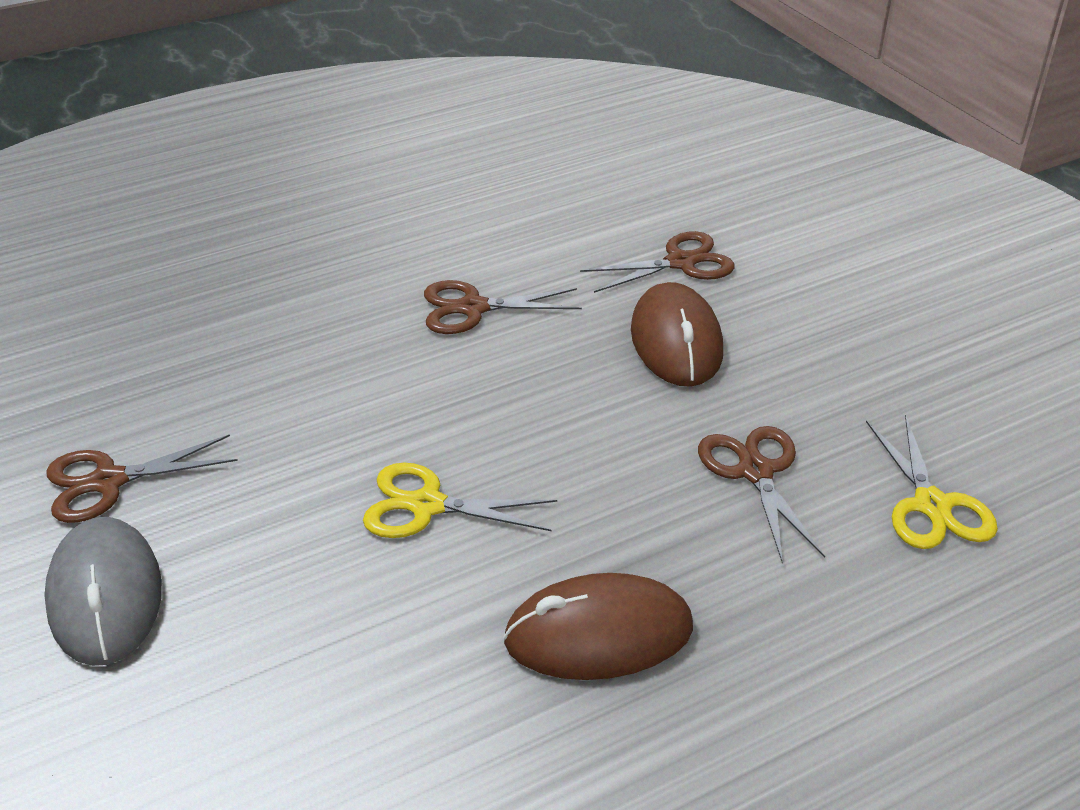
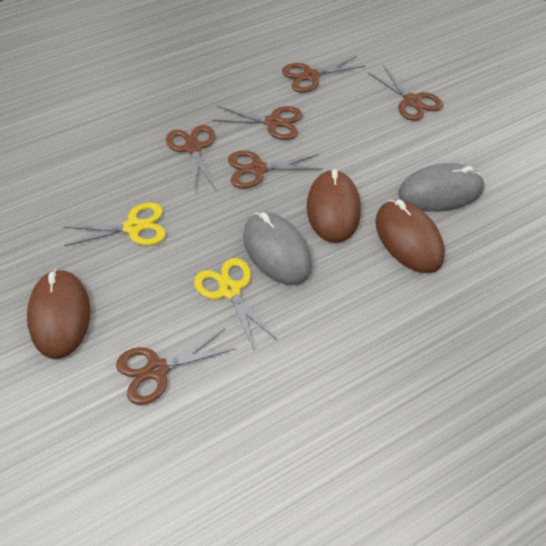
brown mouse: 2 -> 3
brown scissors: 4 -> 6
grey mouse: 1 -> 2

